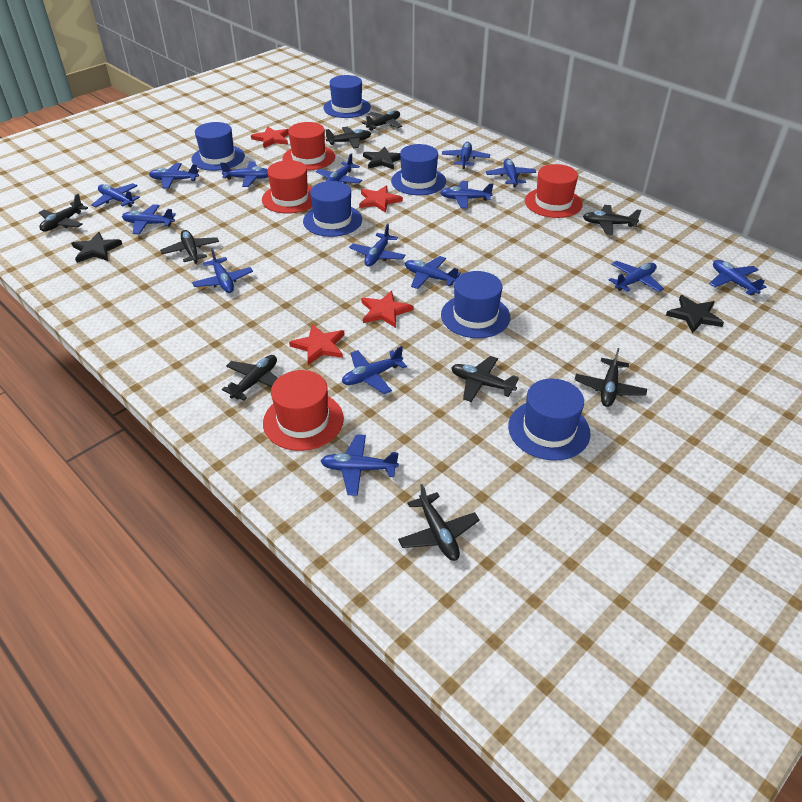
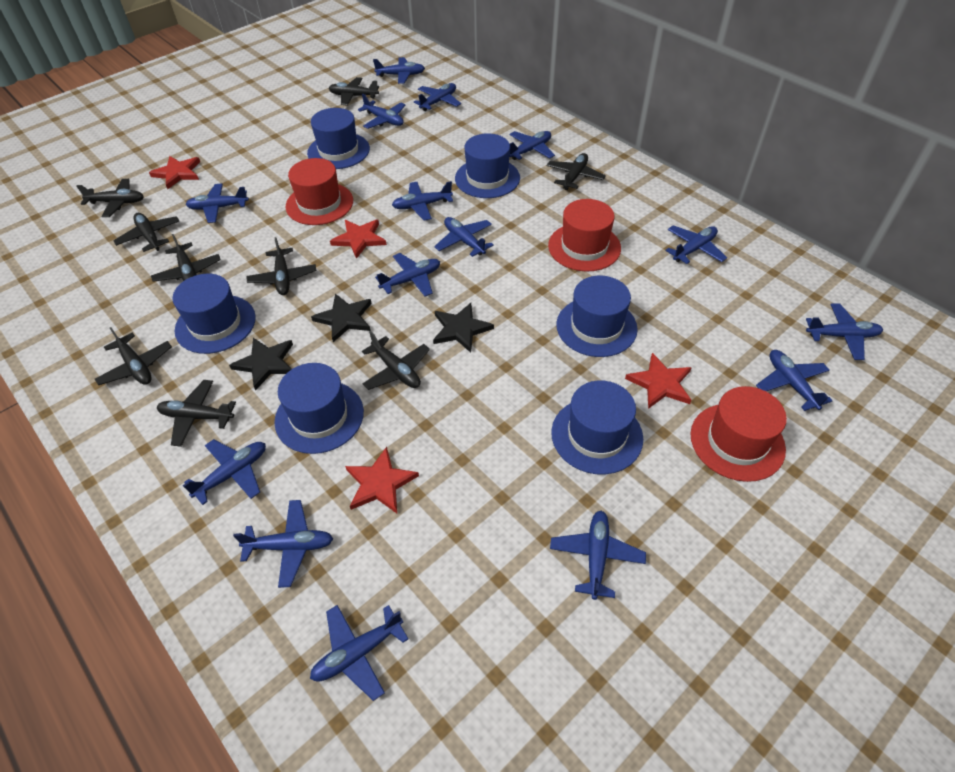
red hat: 4 -> 3

